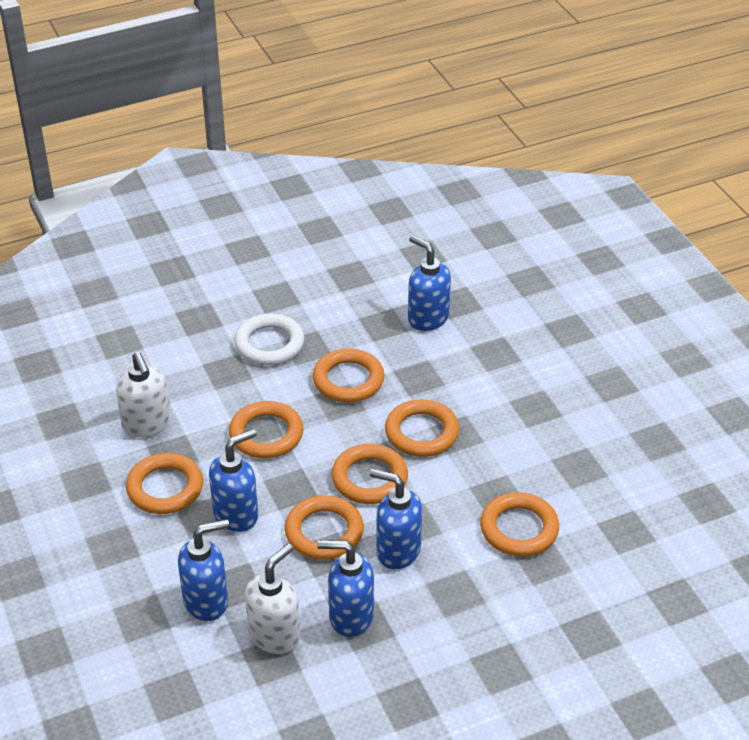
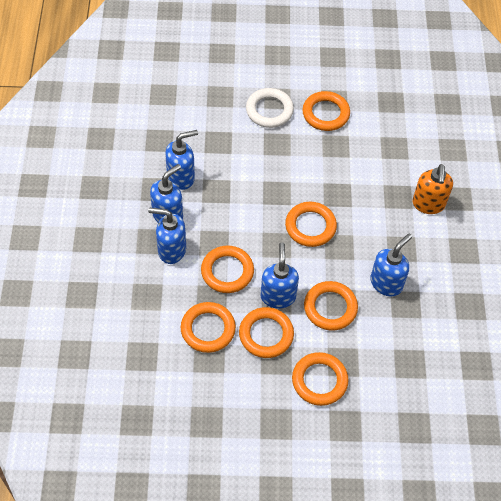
orange soap dispenser: 0 -> 1
white soap dispenser: 2 -> 0

